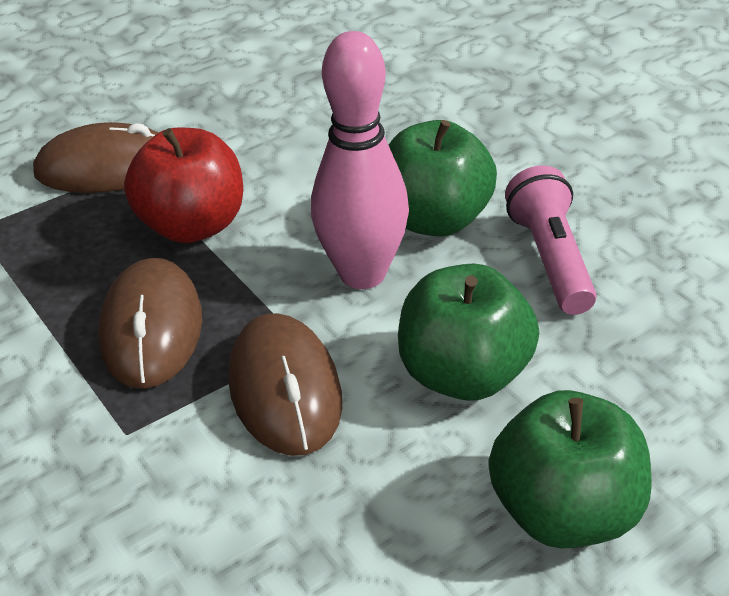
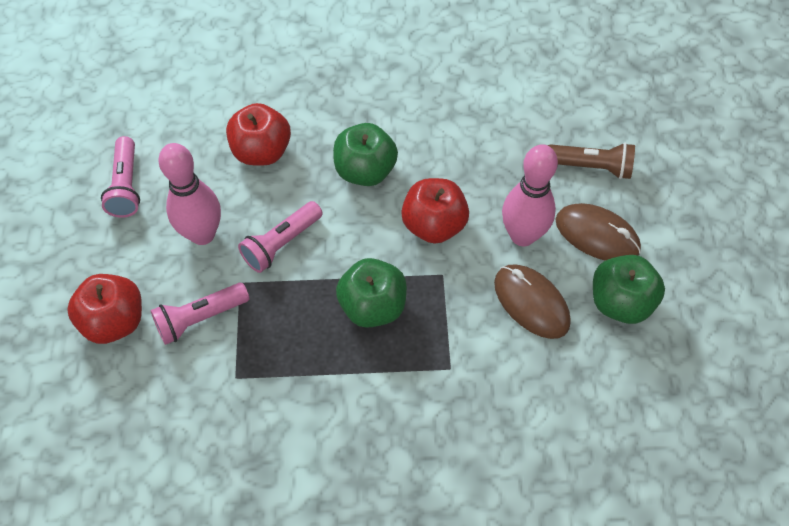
brown flashlight: 0 -> 1
brown mouse: 3 -> 2
pink bowling pin: 1 -> 2
pink flashlight: 1 -> 3
red apple: 1 -> 3

